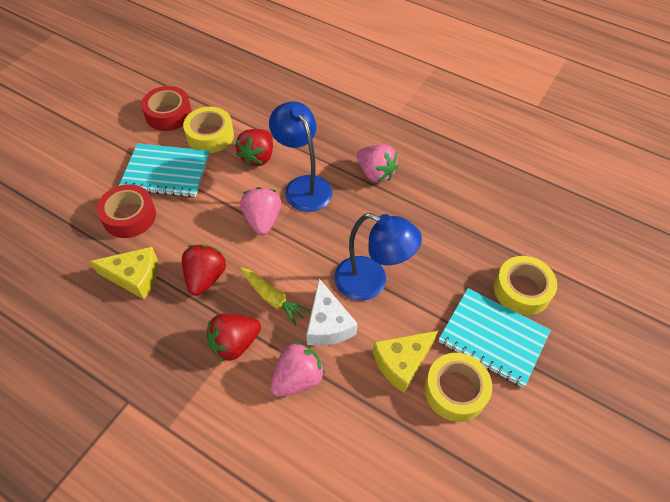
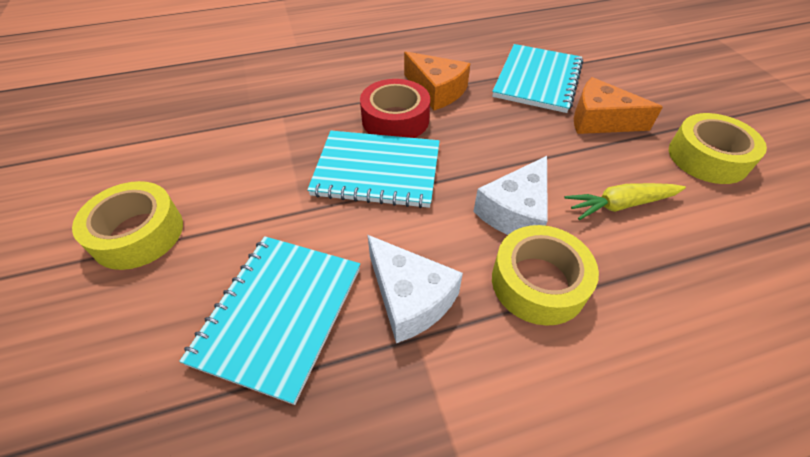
blue lamp: 2 -> 0
orange cheese: 0 -> 2
pink strawberry: 3 -> 0
red strawberry: 3 -> 0
red tape: 2 -> 1
turquoise notebook: 2 -> 3
white cheese: 1 -> 2
yellow cheese: 2 -> 0

